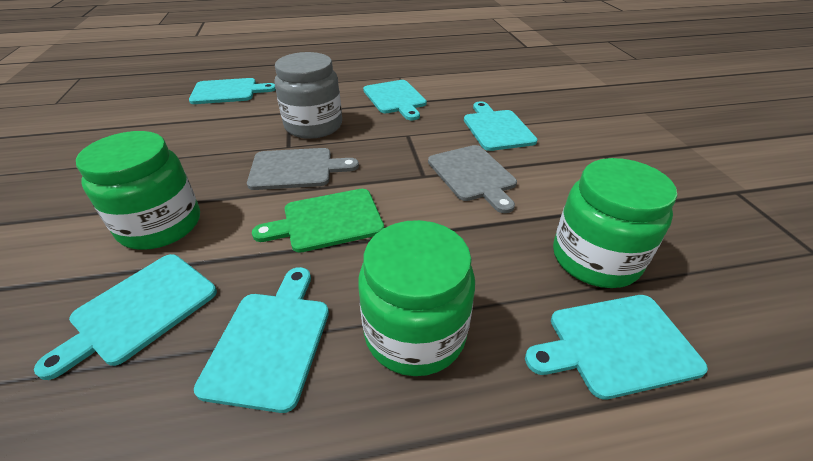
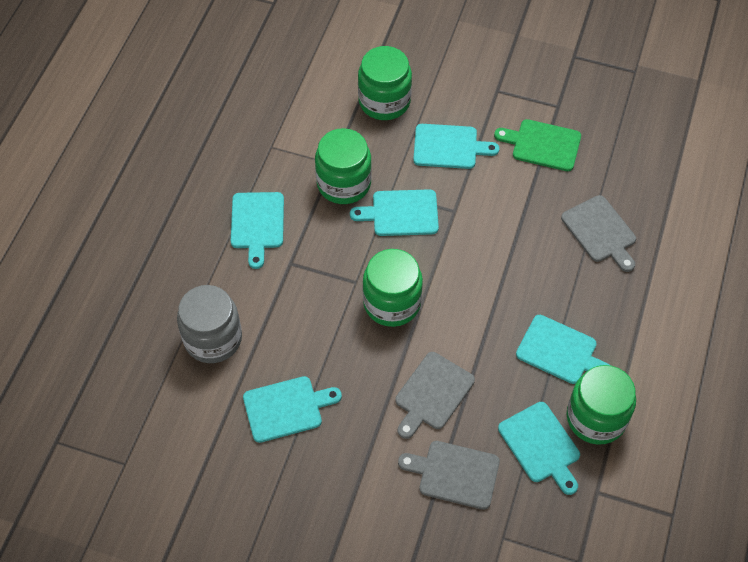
green jar: 3 -> 4
grey cutting board: 2 -> 3

